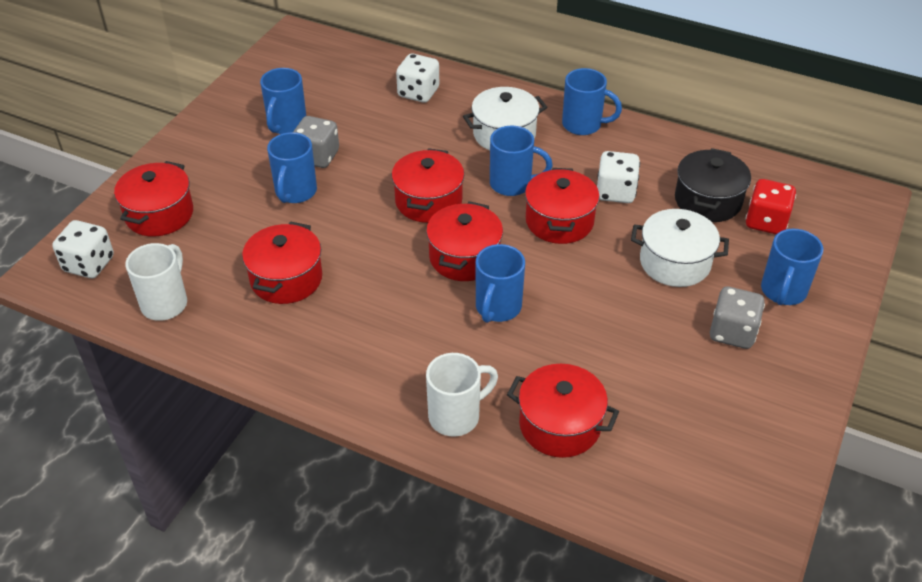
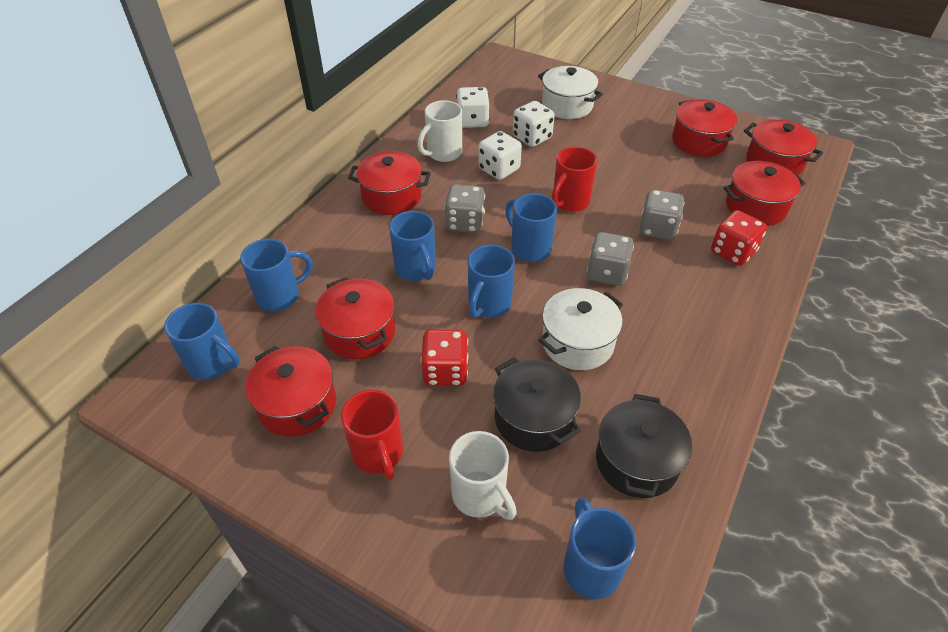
black pot: 1 -> 2
grey dice: 2 -> 3
red dice: 1 -> 2
red mug: 0 -> 2

